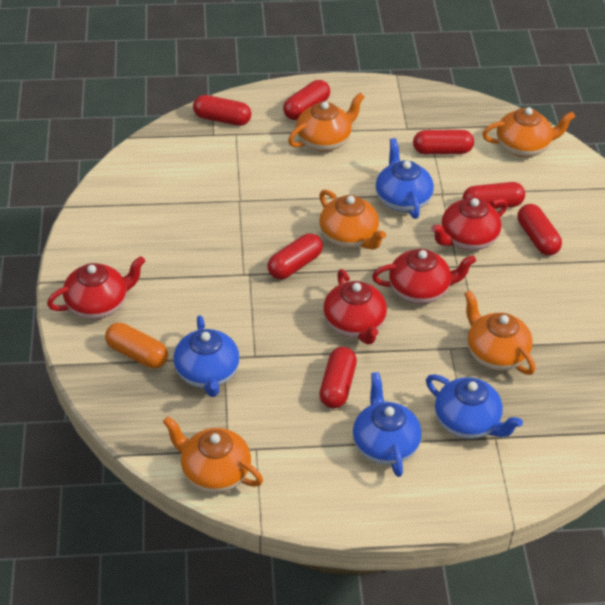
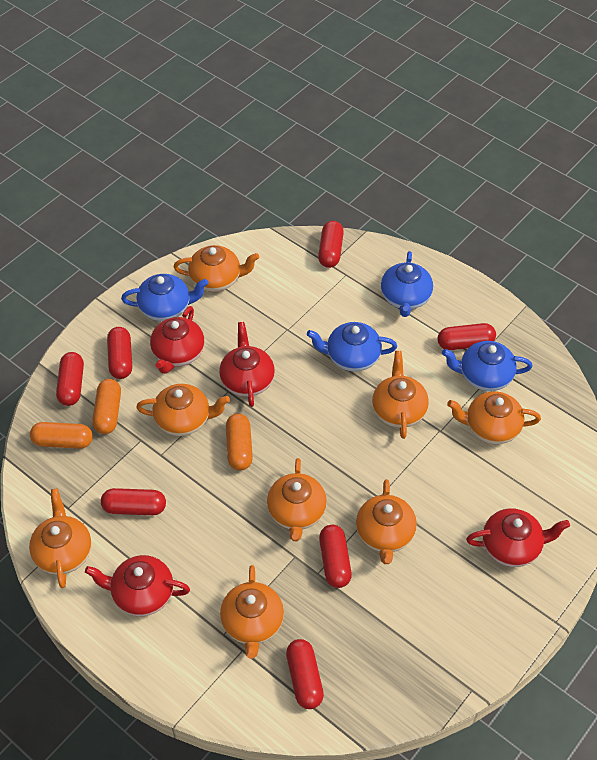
orange capsule: 1 -> 3
orange teapot: 5 -> 8

